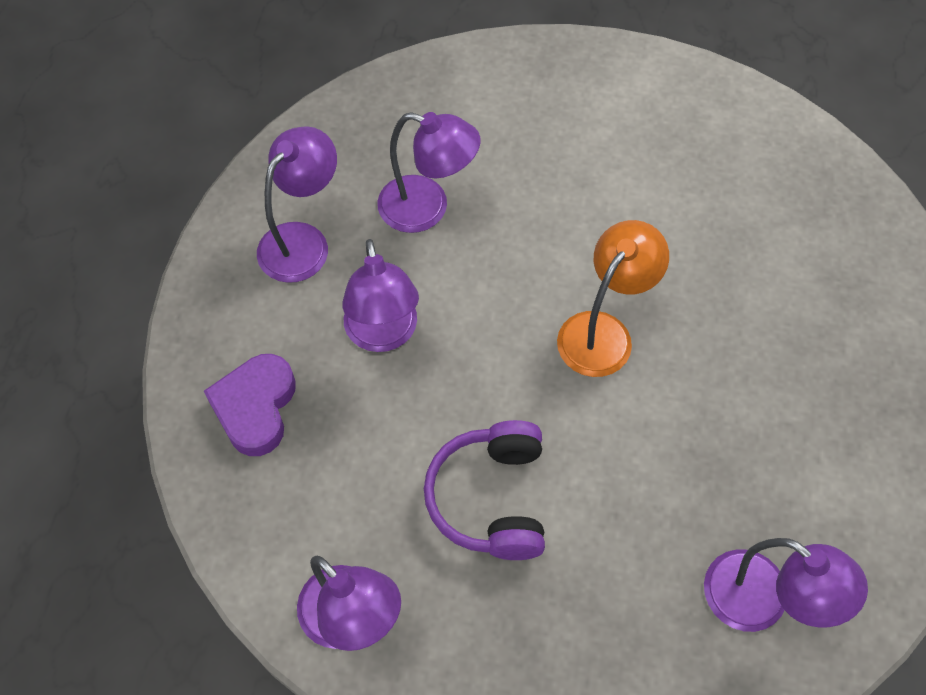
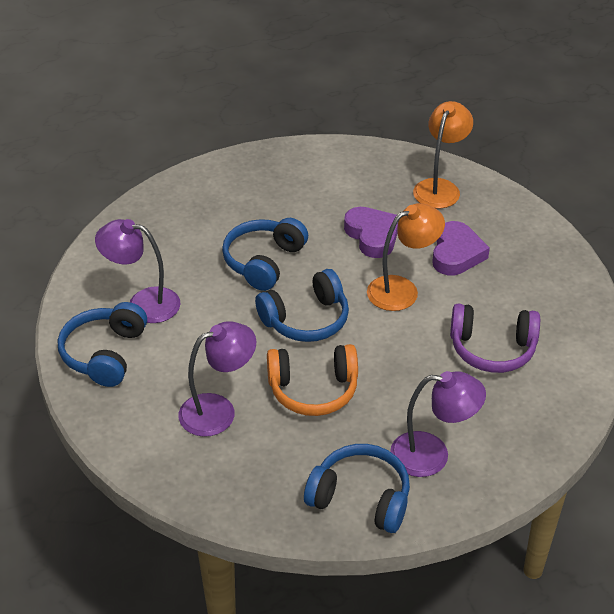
blue headphones: 0 -> 4
orange headphones: 0 -> 1
orange lamp: 1 -> 2
purple heart: 1 -> 2
purple lamp: 5 -> 3

